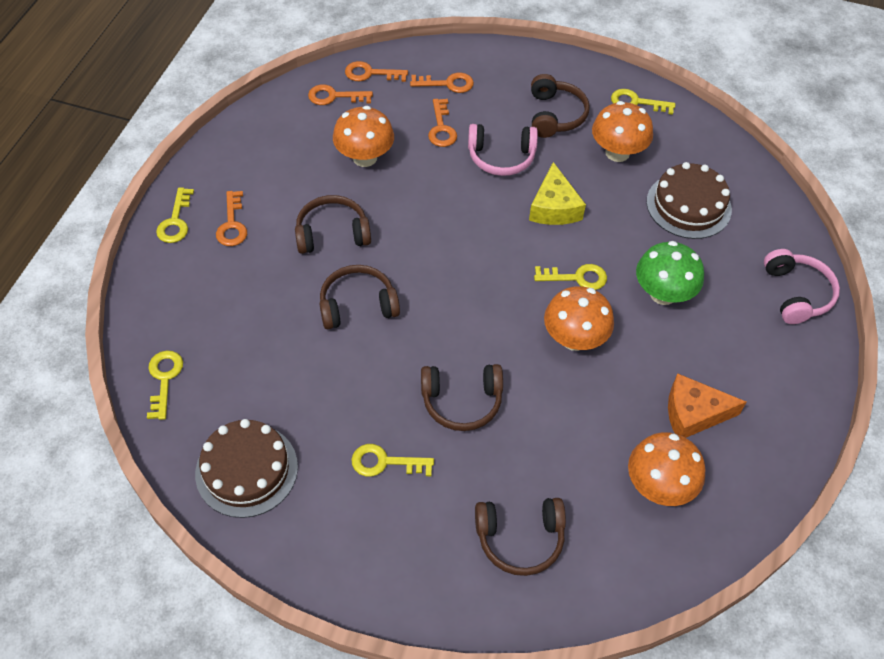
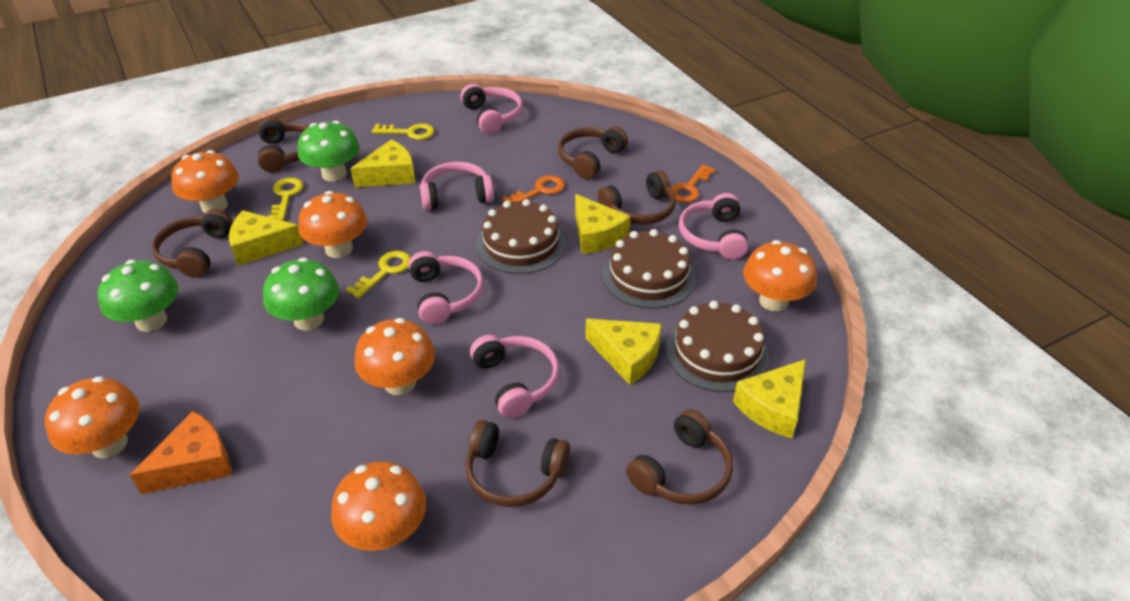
brown cake: 2 -> 3
brown headphones: 5 -> 6
green mushroom: 1 -> 3
orange key: 5 -> 2
orange mushroom: 4 -> 6
pink headphones: 2 -> 5
yellow cheese: 1 -> 5
yellow key: 5 -> 3

